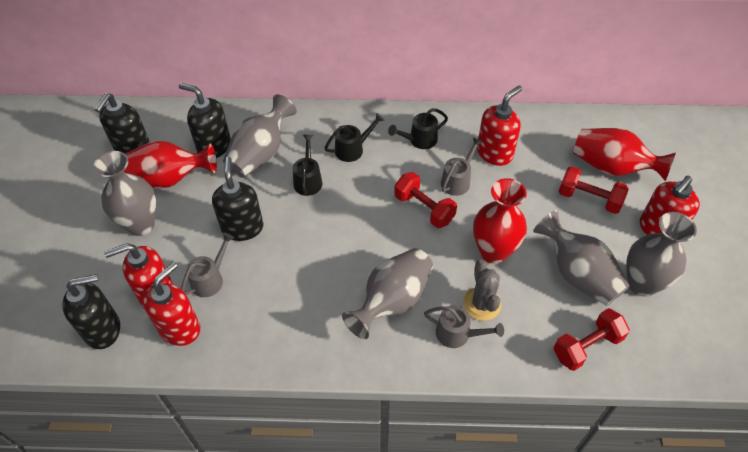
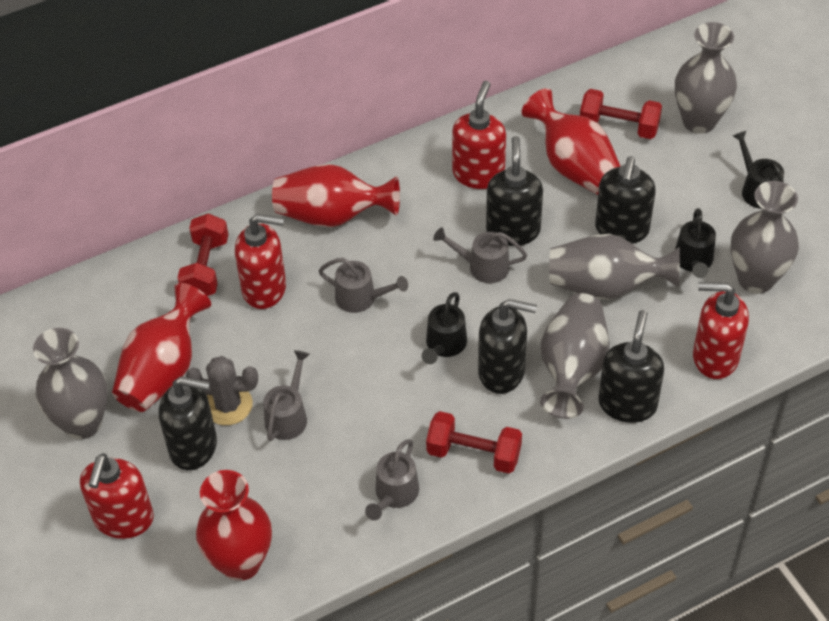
black soap dispenser: 4 -> 5
grey watering can: 3 -> 4
red vase: 3 -> 4

